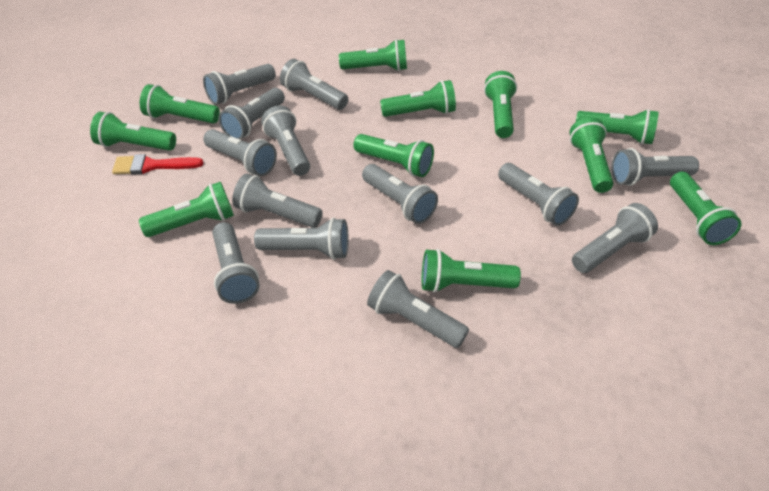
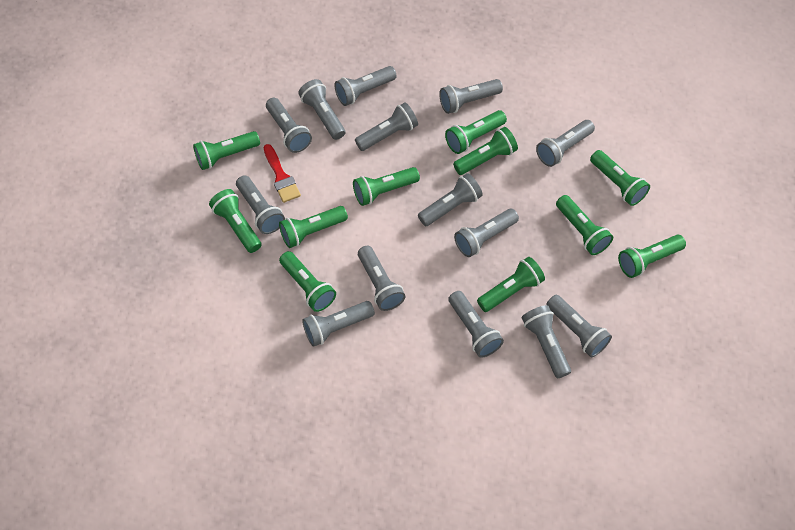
grey flashlight: 13 -> 14

